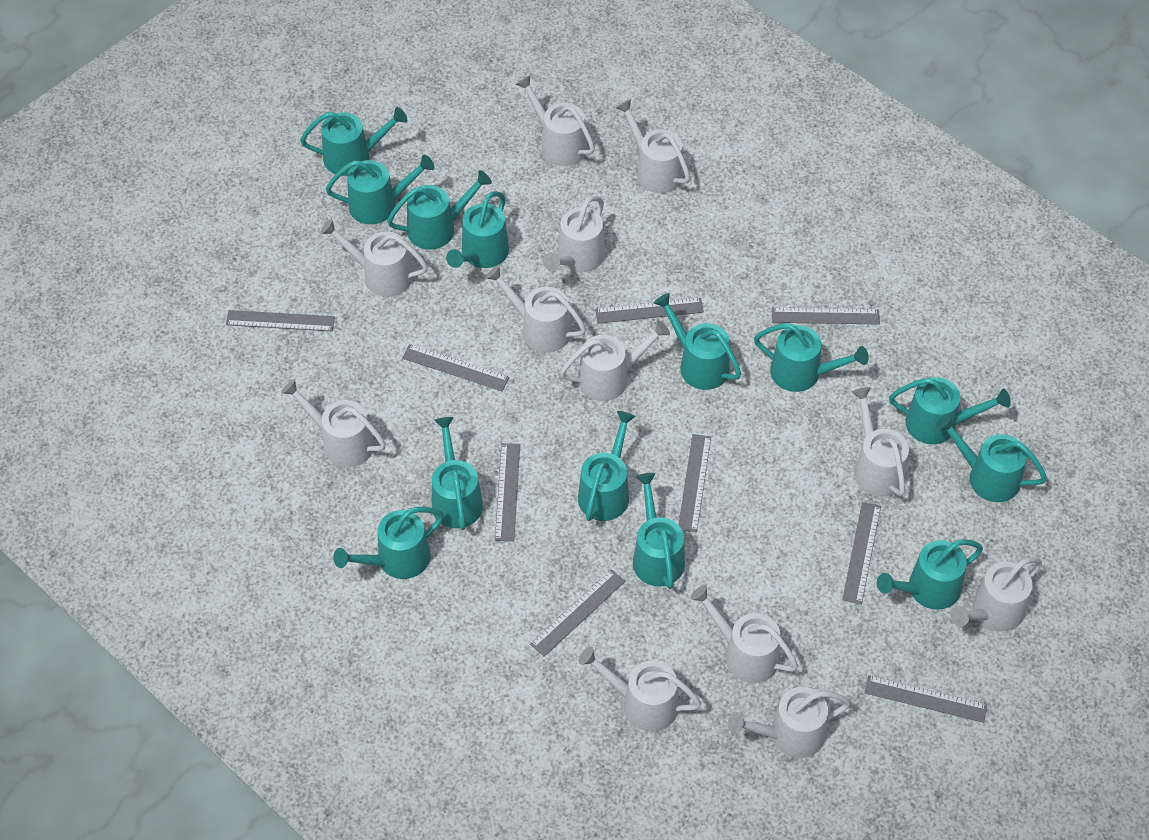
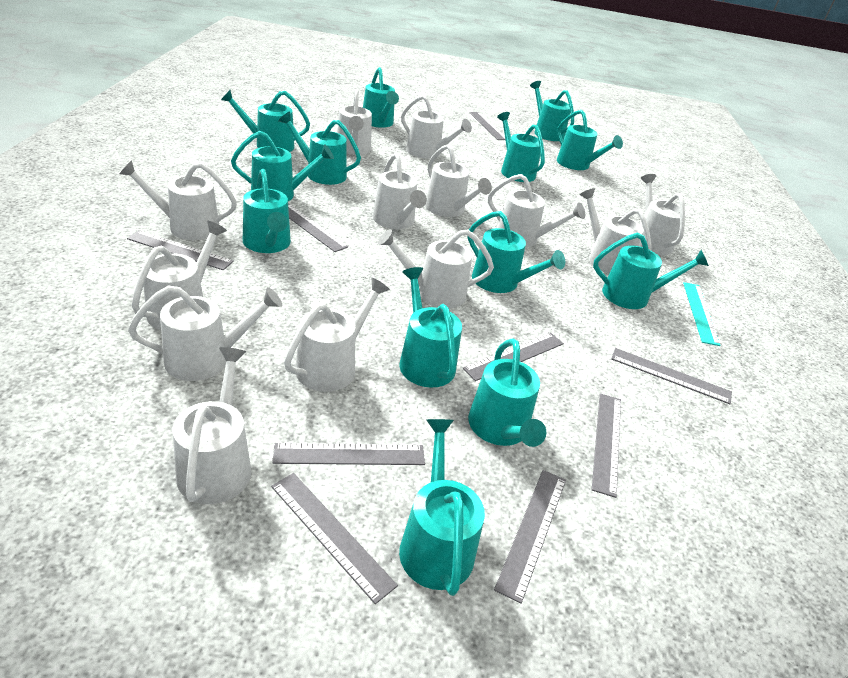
turquoise ruler: 0 -> 1
white watering can: 12 -> 13

